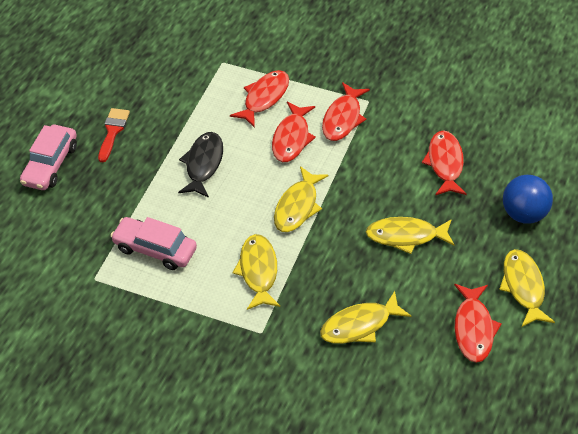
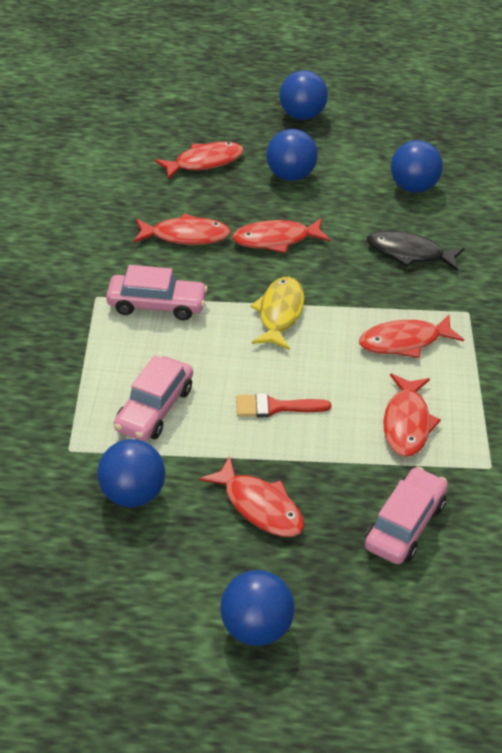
blue ball: 1 -> 5
pink car: 2 -> 3
red fish: 5 -> 6
yellow fish: 5 -> 1

